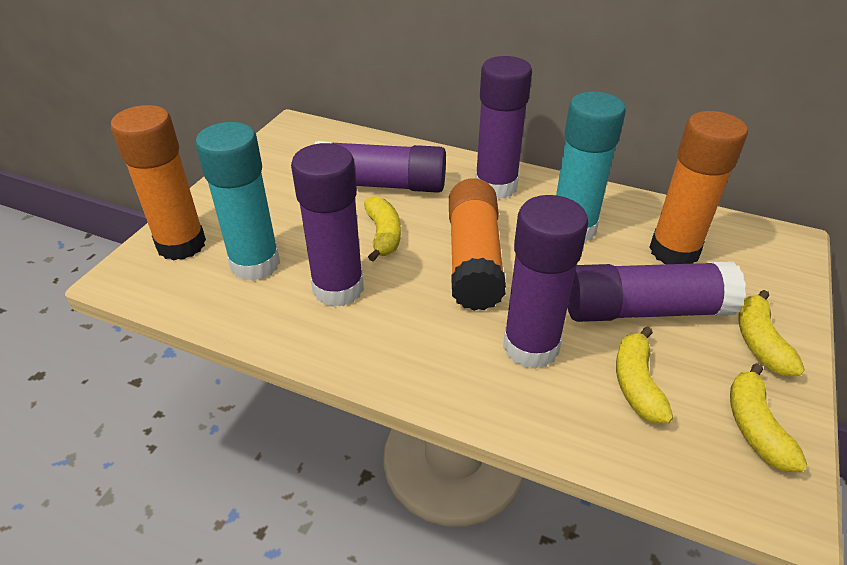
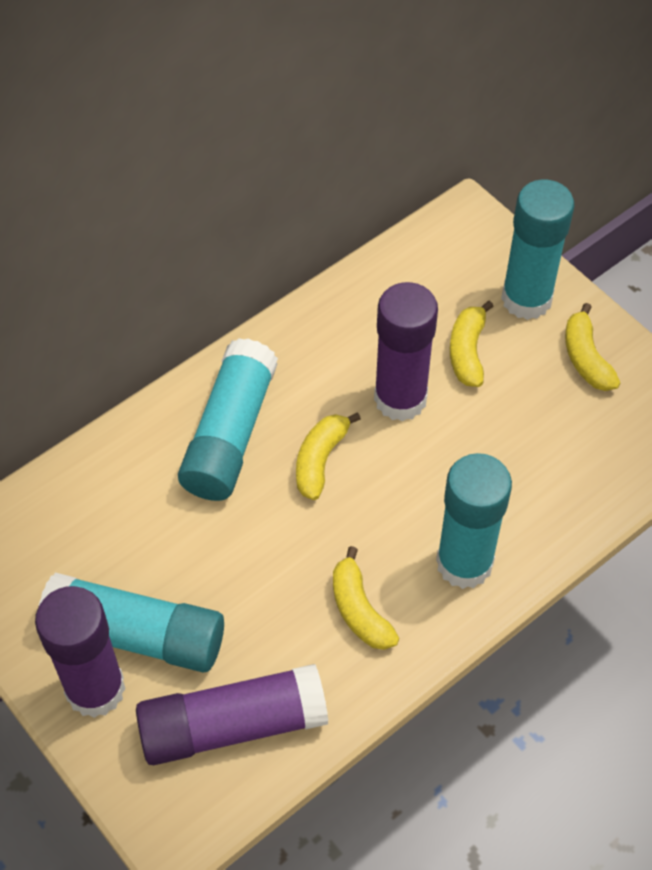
orange glue stick: 3 -> 0
purple glue stick: 5 -> 3
turquoise glue stick: 2 -> 4

